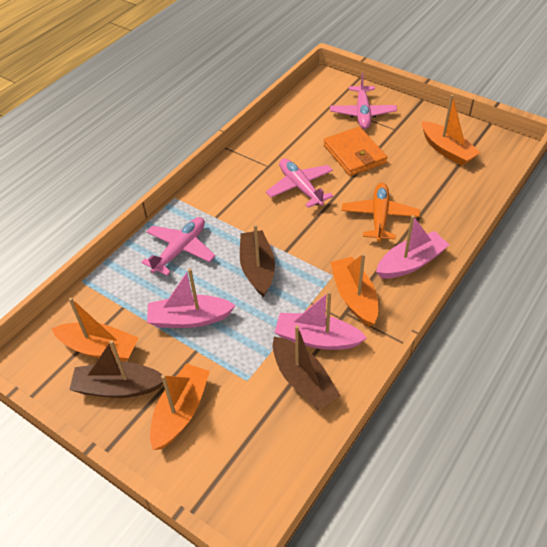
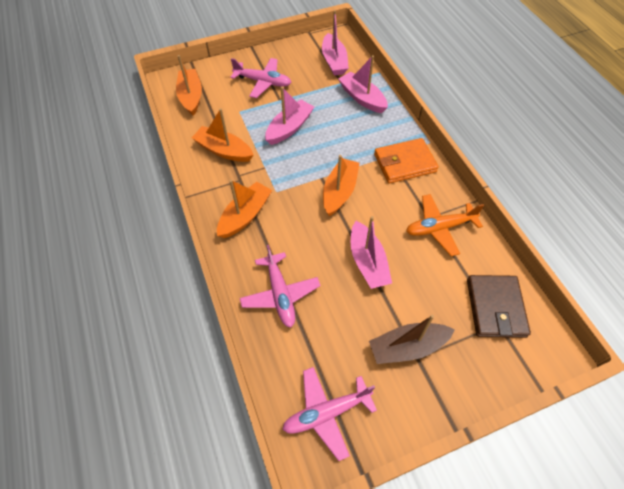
brown boat: 3 -> 1
brown wallet: 0 -> 1
pink boat: 3 -> 4

